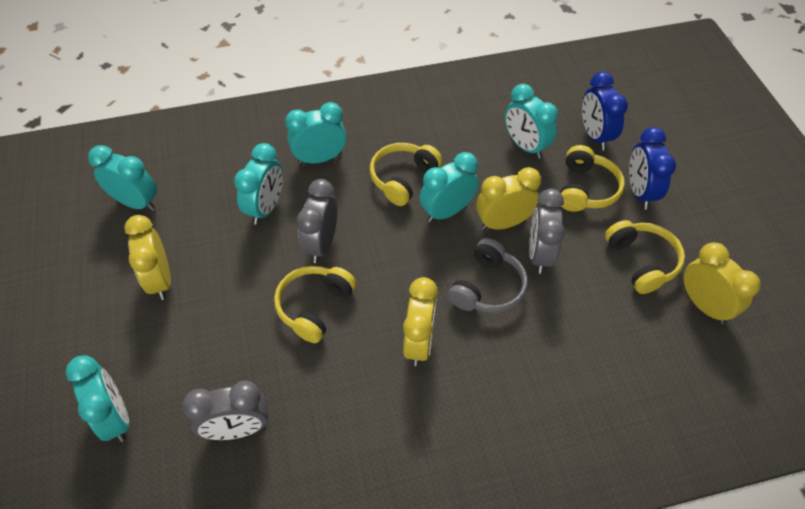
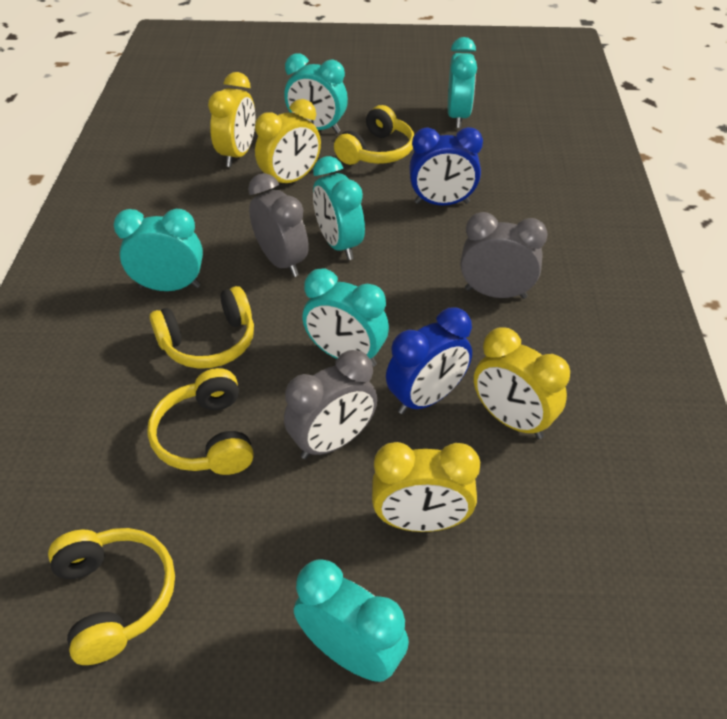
grey headphones: 1 -> 0

